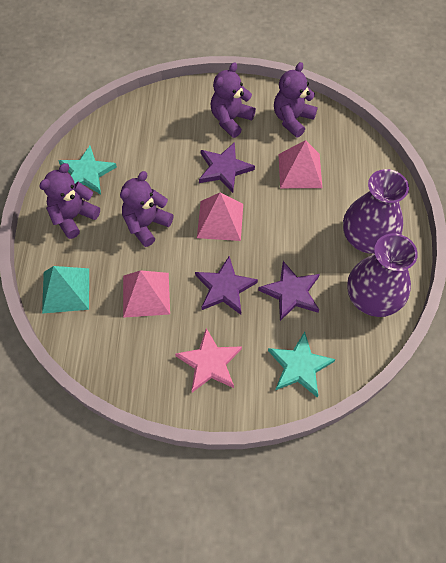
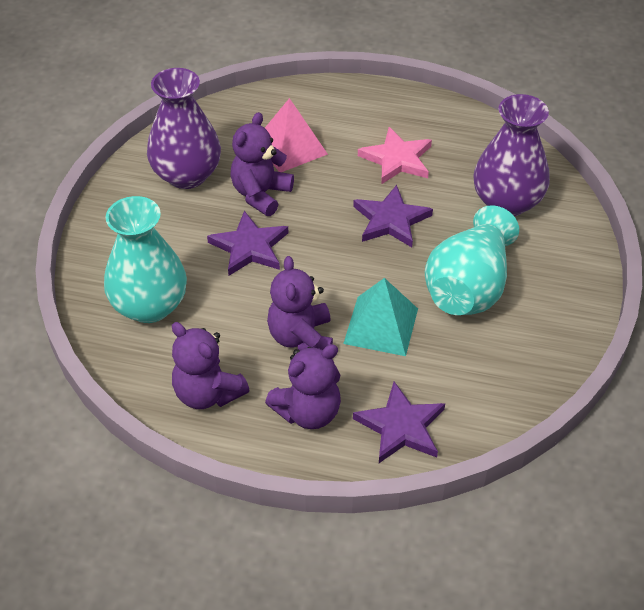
pink pyramid: 3 -> 1
turquoise star: 2 -> 0
turquoise vase: 0 -> 2

